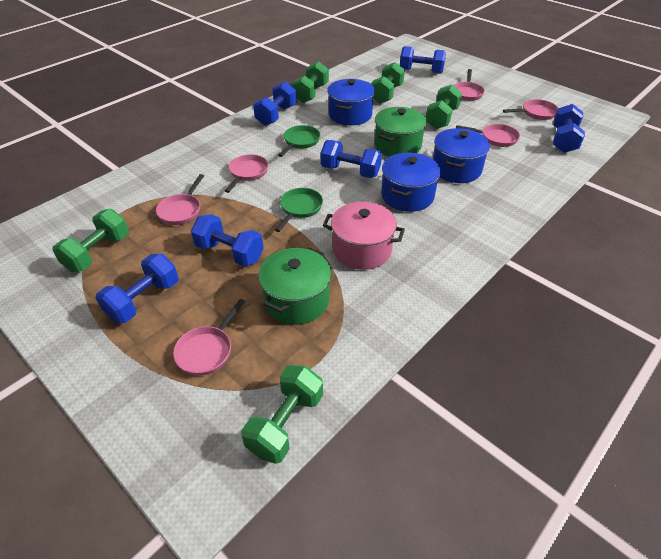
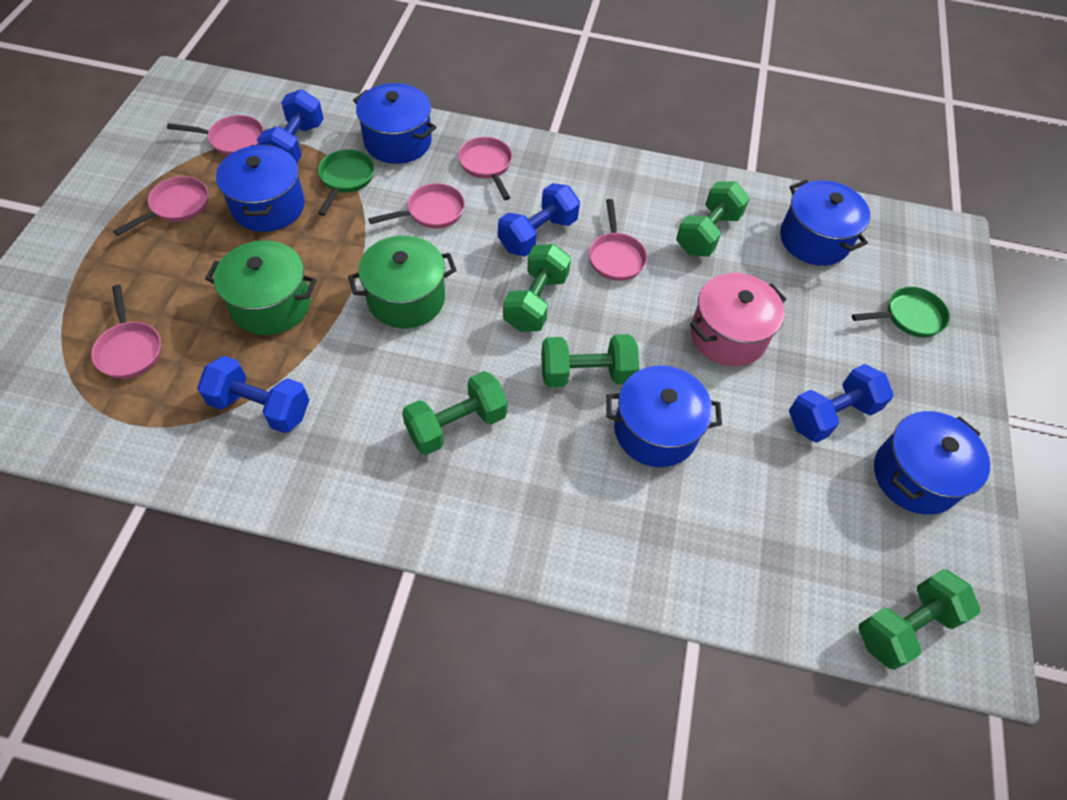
blue dumbbell: 6 -> 4
blue pot: 3 -> 5

